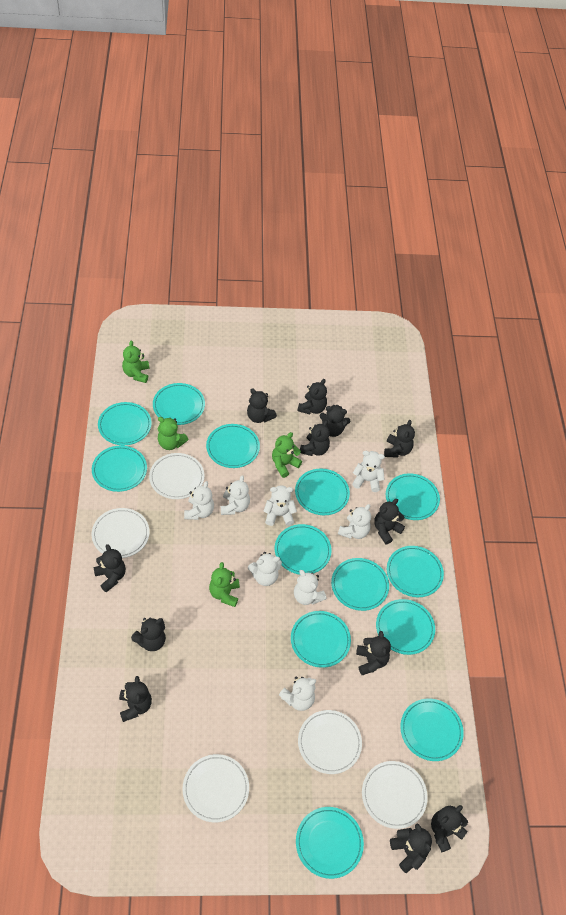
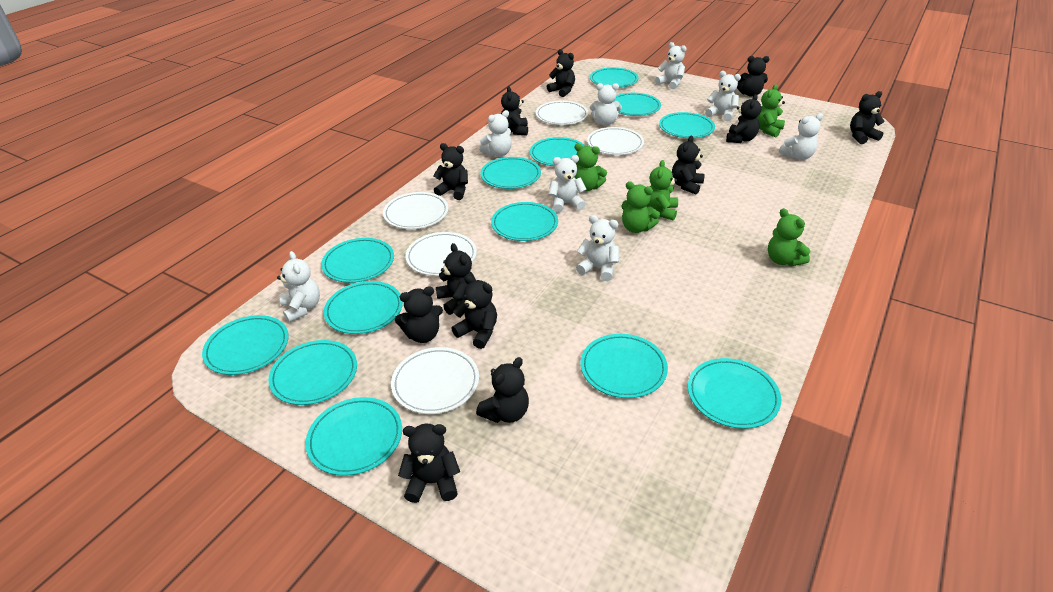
green teddy bear: 4 -> 5

